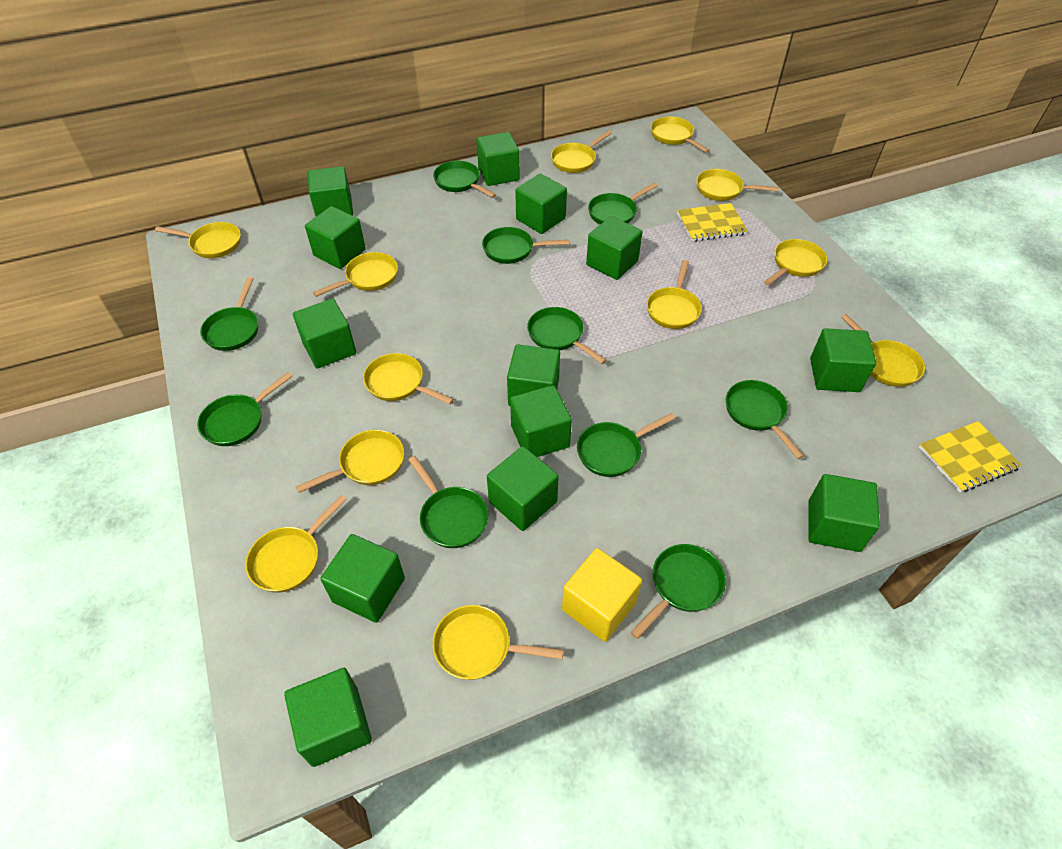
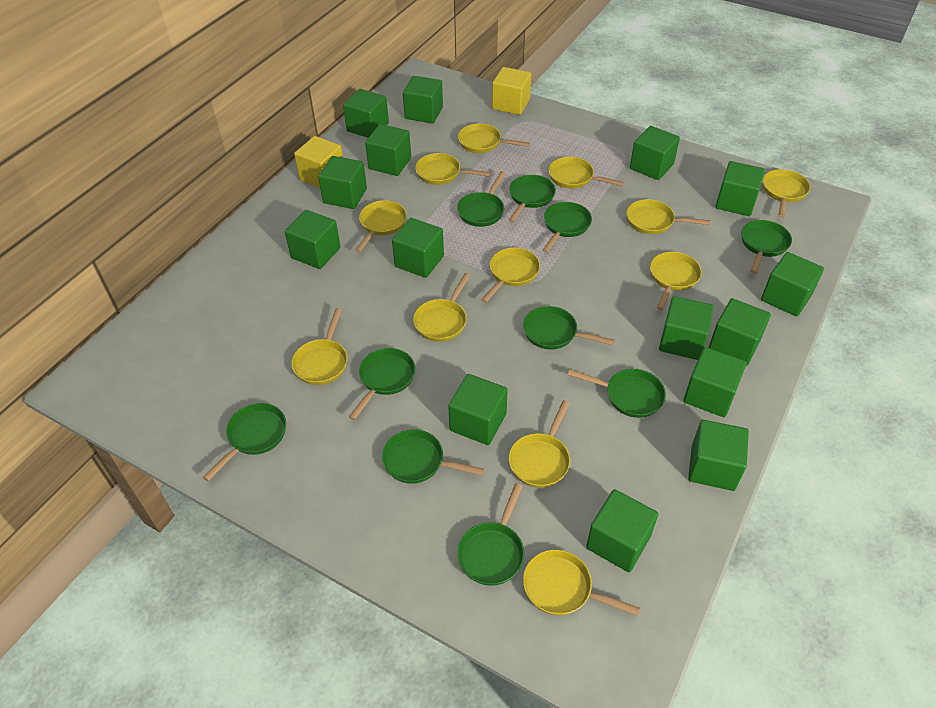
green cube: 13 -> 15
yellow cube: 1 -> 2
yellow notebook: 2 -> 0

